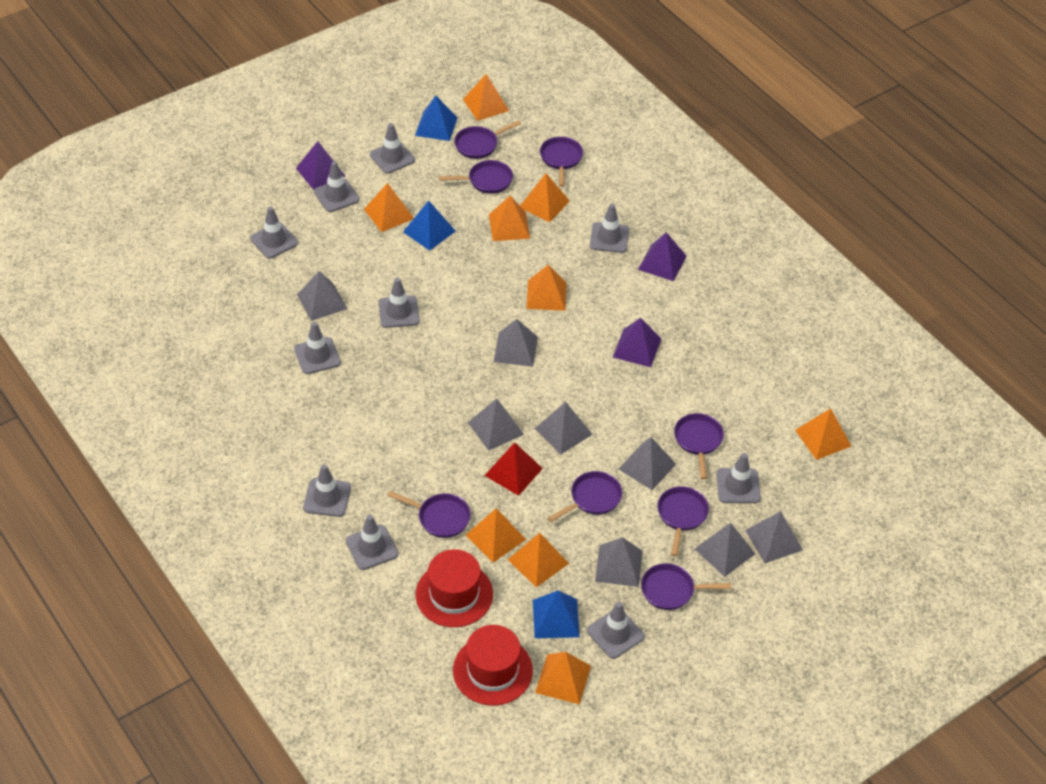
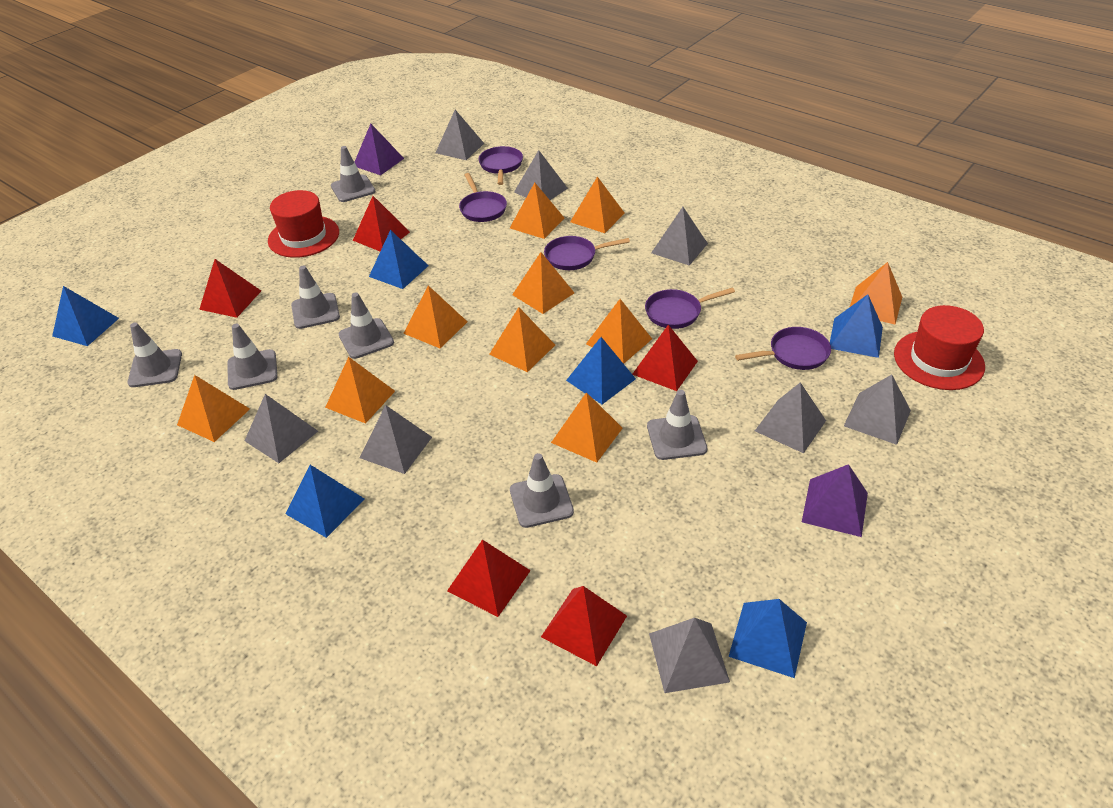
blue pyramid: 3 -> 6
grey traffic cone: 10 -> 7
orange pyramid: 9 -> 10
purple pan: 8 -> 5
purple pyramid: 3 -> 2
red pyramid: 1 -> 5

